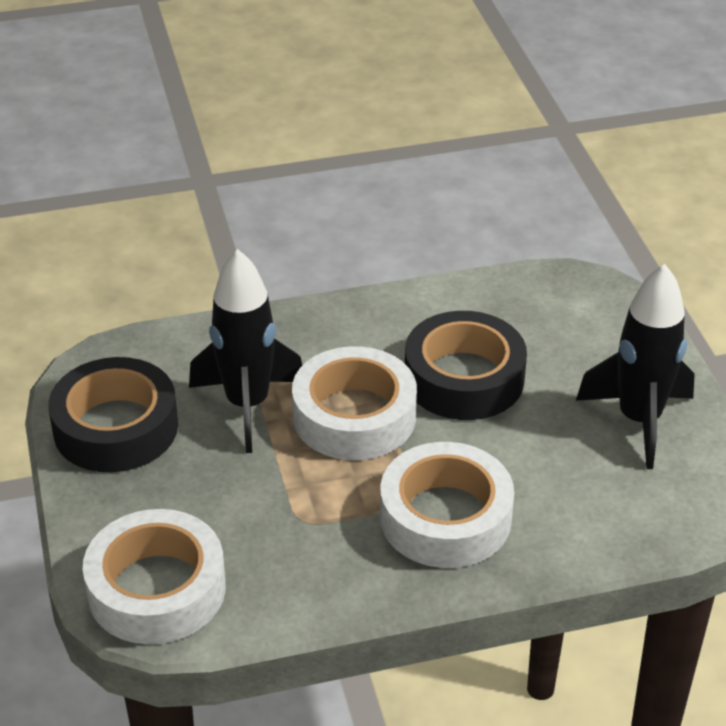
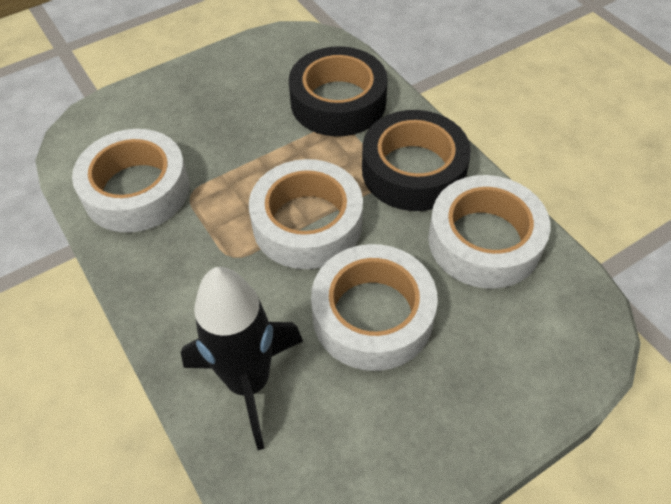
black rocket: 2 -> 1
white tape: 3 -> 4

